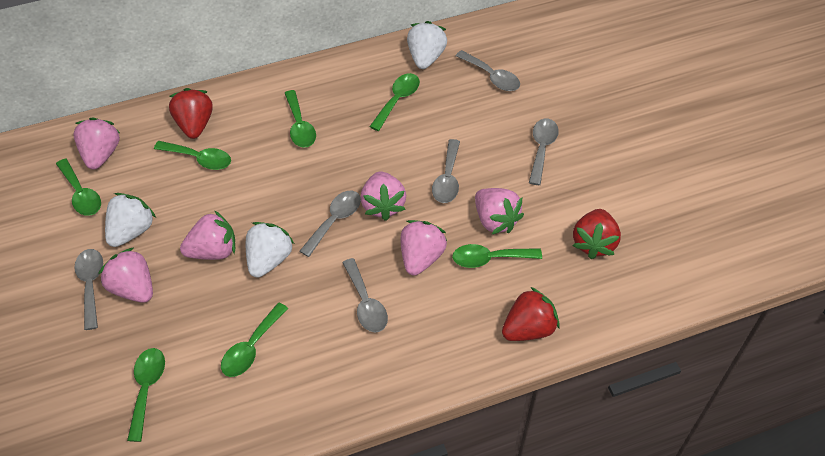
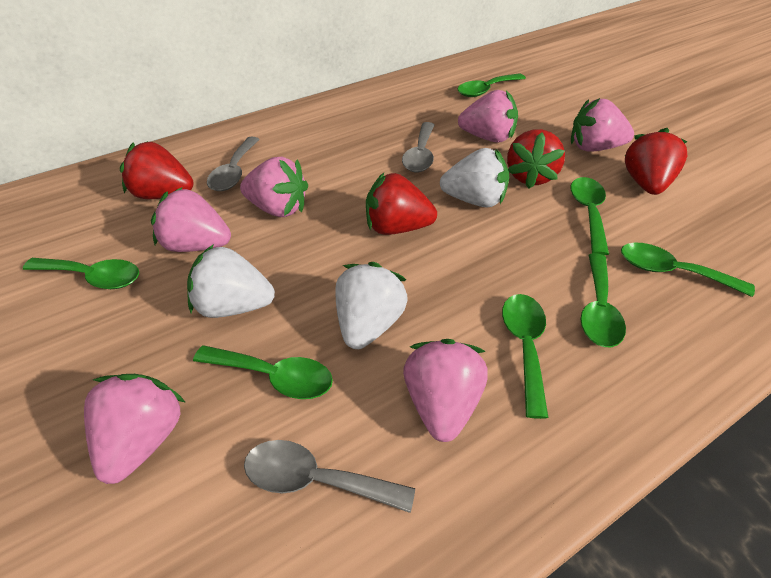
grey spoon: 6 -> 3
red strawberry: 3 -> 4

